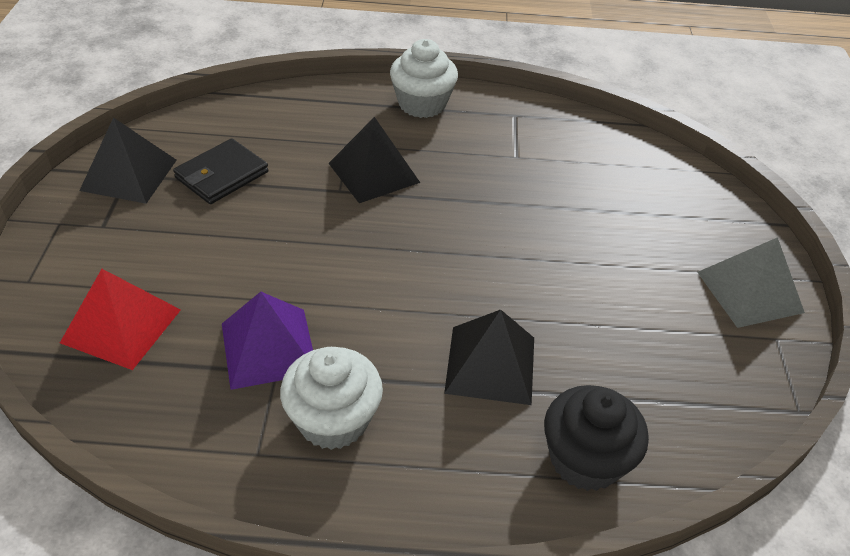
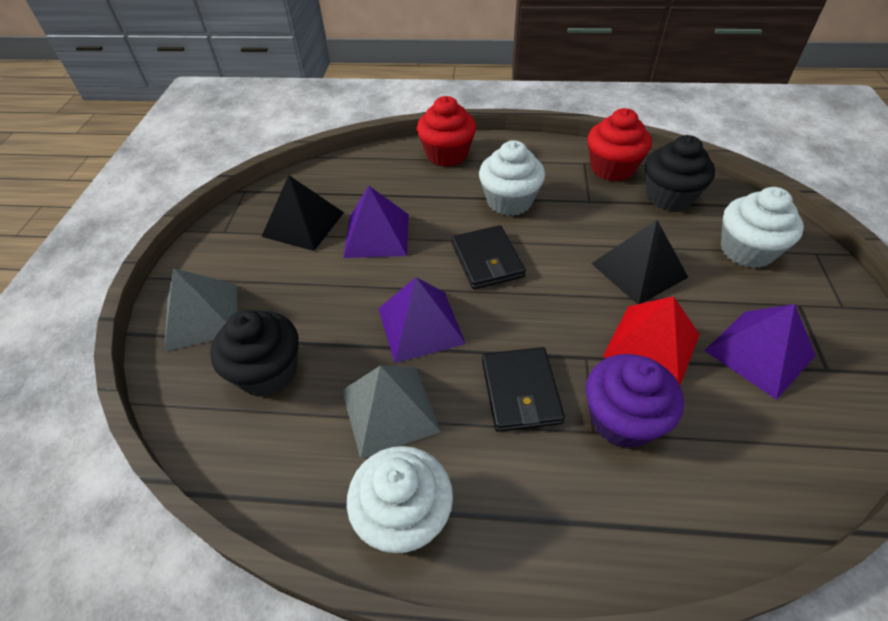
black cupcake: 1 -> 2
black pyramid: 3 -> 2
black wallet: 1 -> 2
grey pyramid: 1 -> 2
purple cupcake: 0 -> 1
purple pyramid: 1 -> 3
red cupcake: 0 -> 2
white cupcake: 2 -> 3

